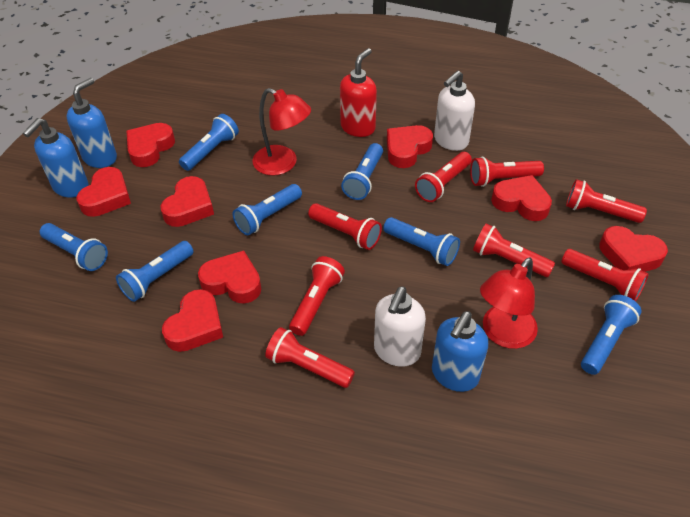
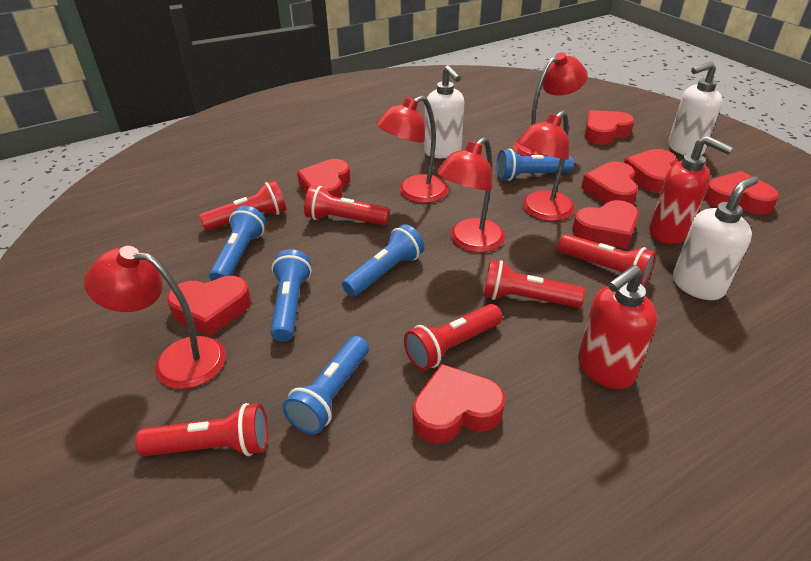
blue flashlight: 7 -> 5
blue soap dispenser: 3 -> 0
red flashlight: 8 -> 6
red lamp: 2 -> 5
red soap dispenser: 1 -> 2
white soap dispenser: 2 -> 3

